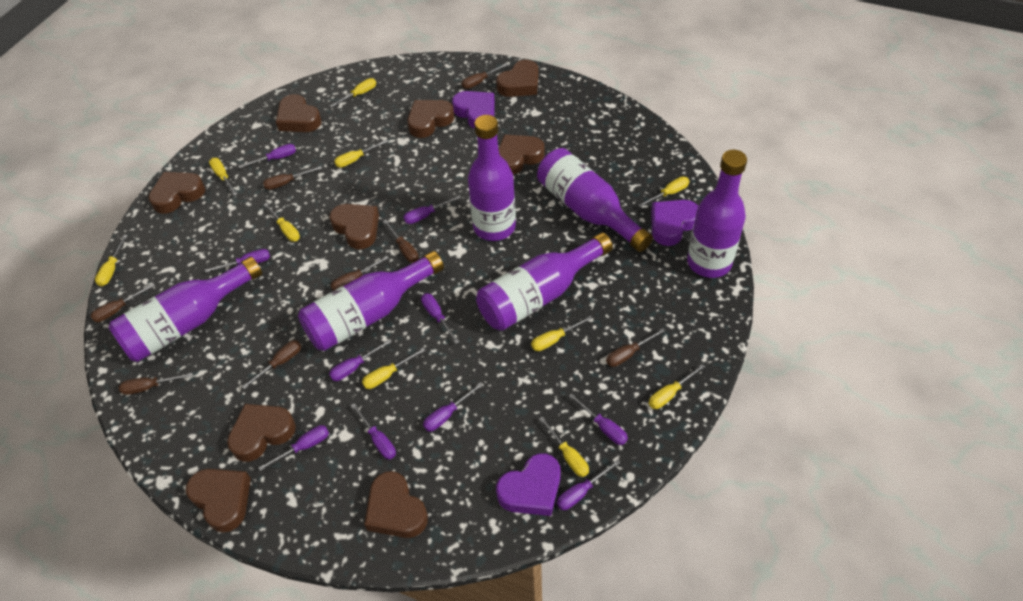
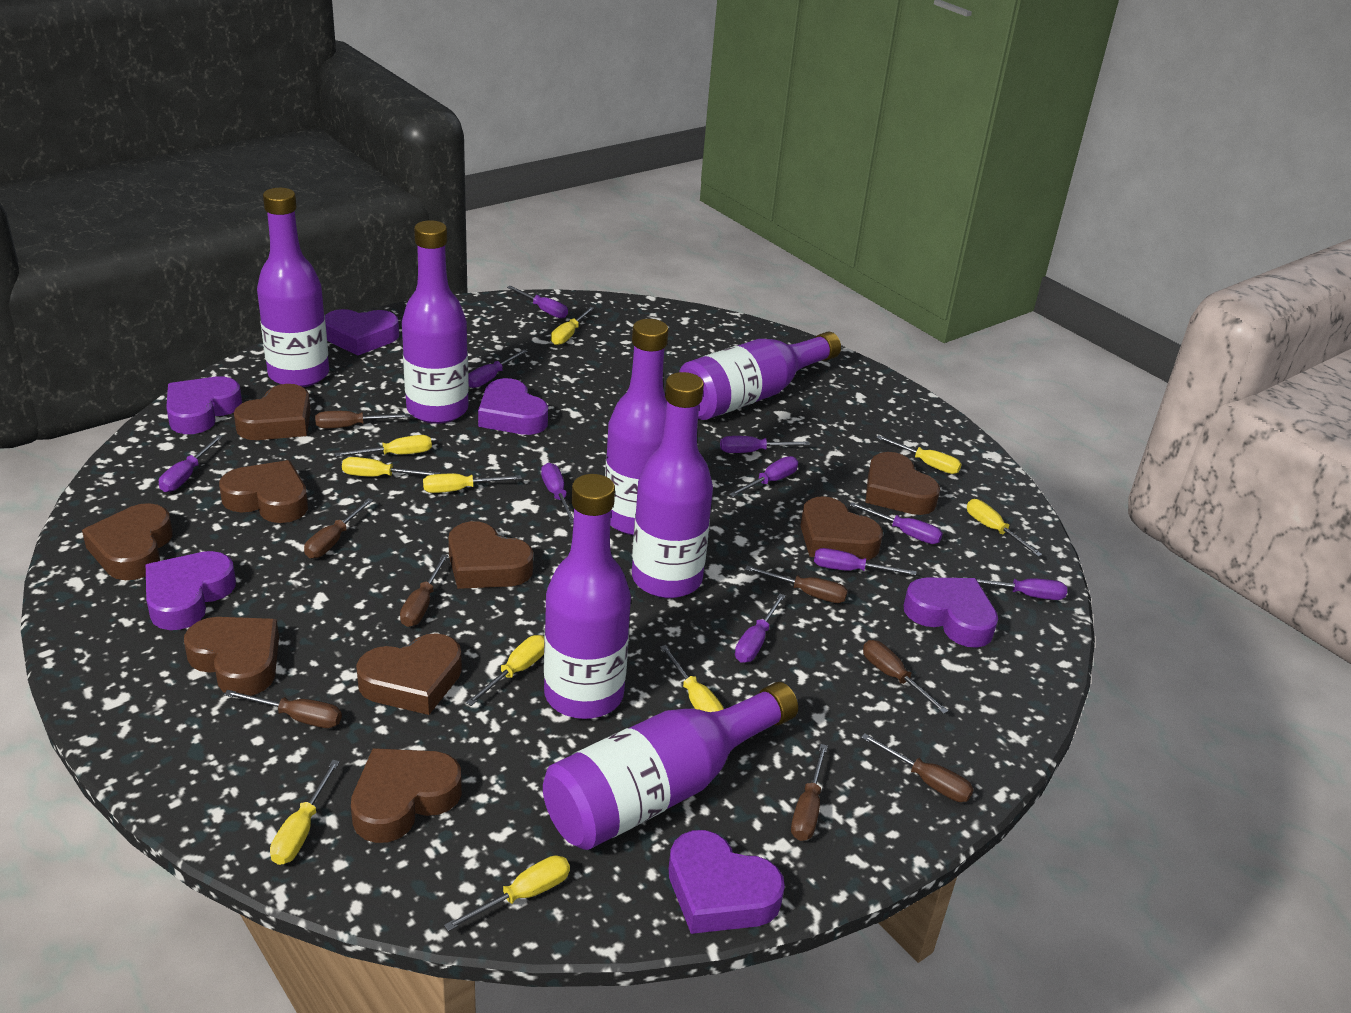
purple bottle: 6 -> 7
purple heart: 3 -> 6

